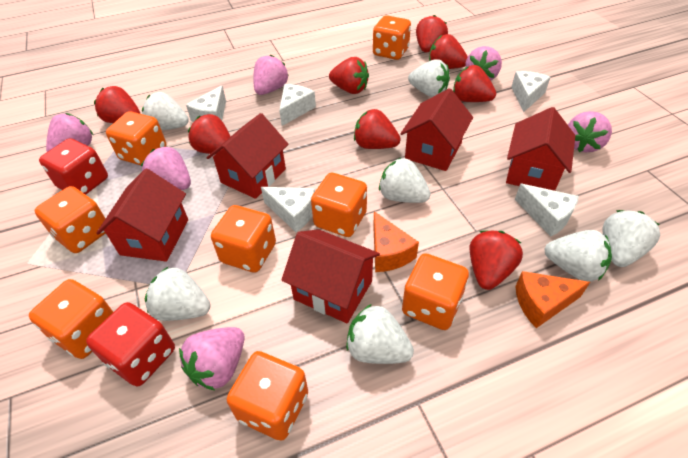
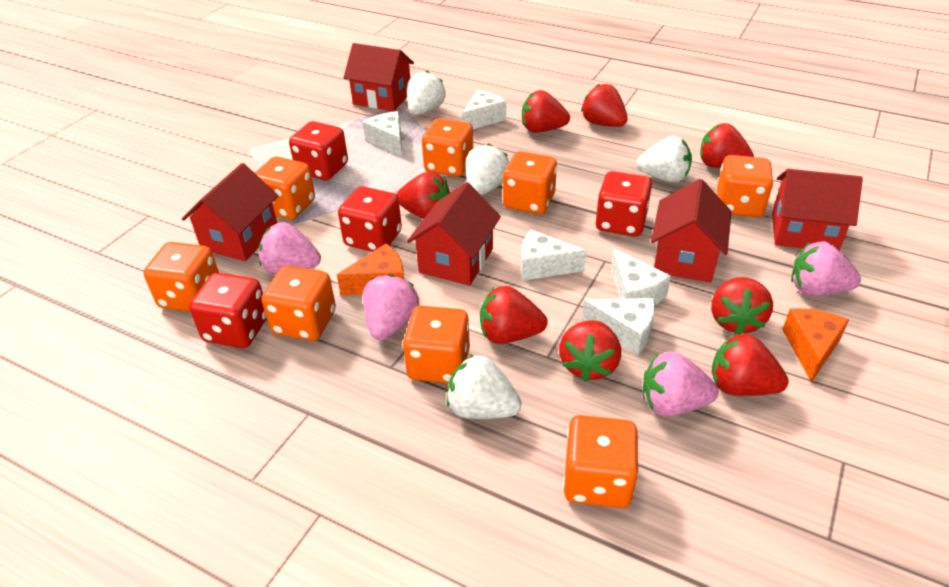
pink strawberry: 6 -> 4
red dice: 2 -> 4
white strawberry: 7 -> 4

